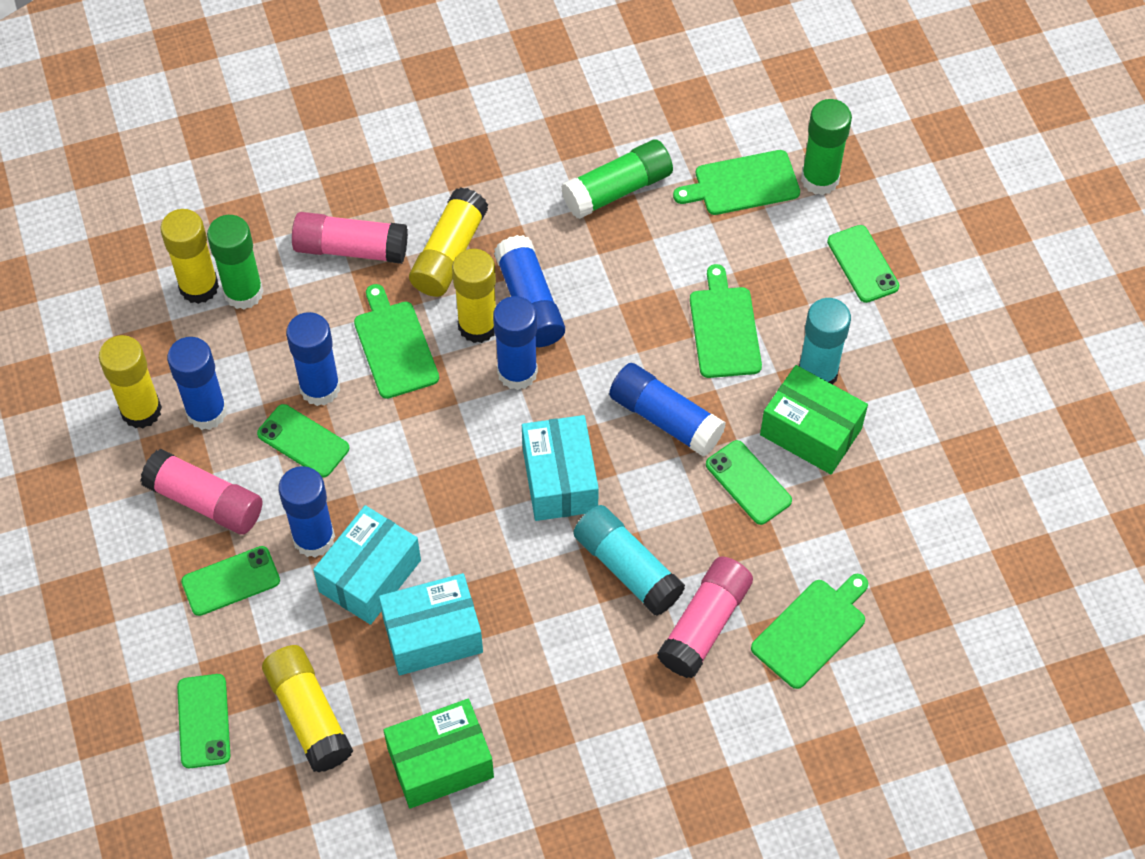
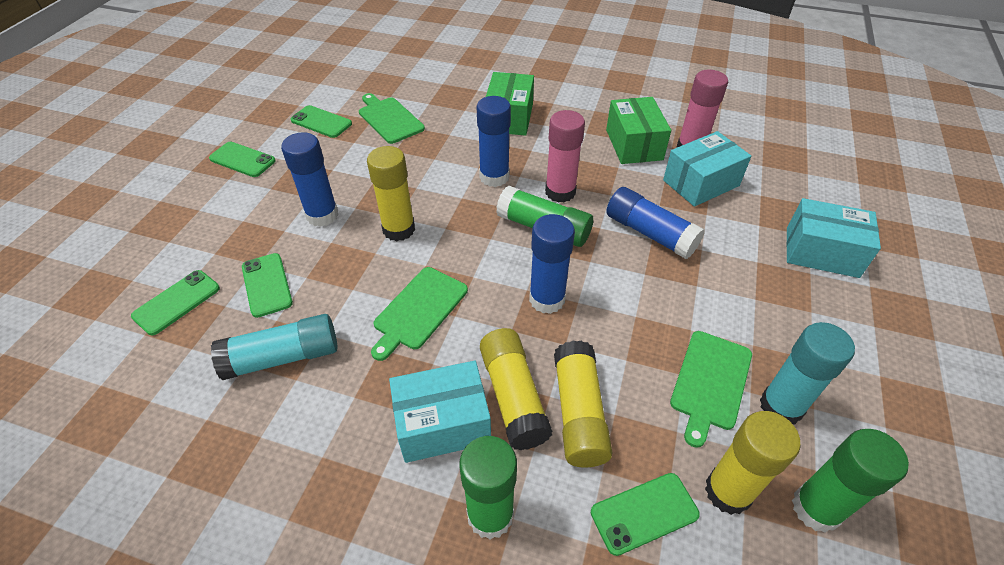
blue glue stick: 6 -> 4
green cutting board: 4 -> 3
pink glue stick: 3 -> 2
yellow glue stick: 5 -> 4

